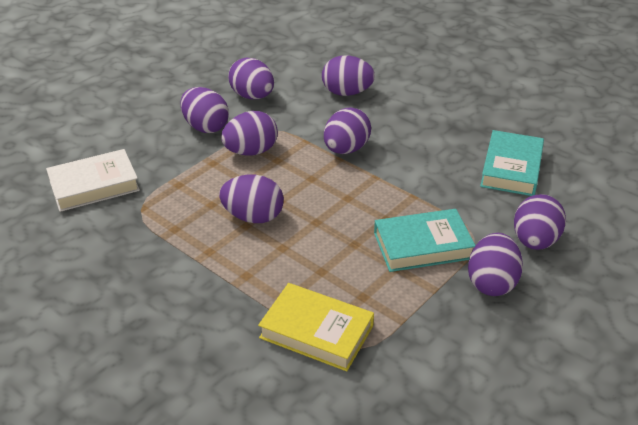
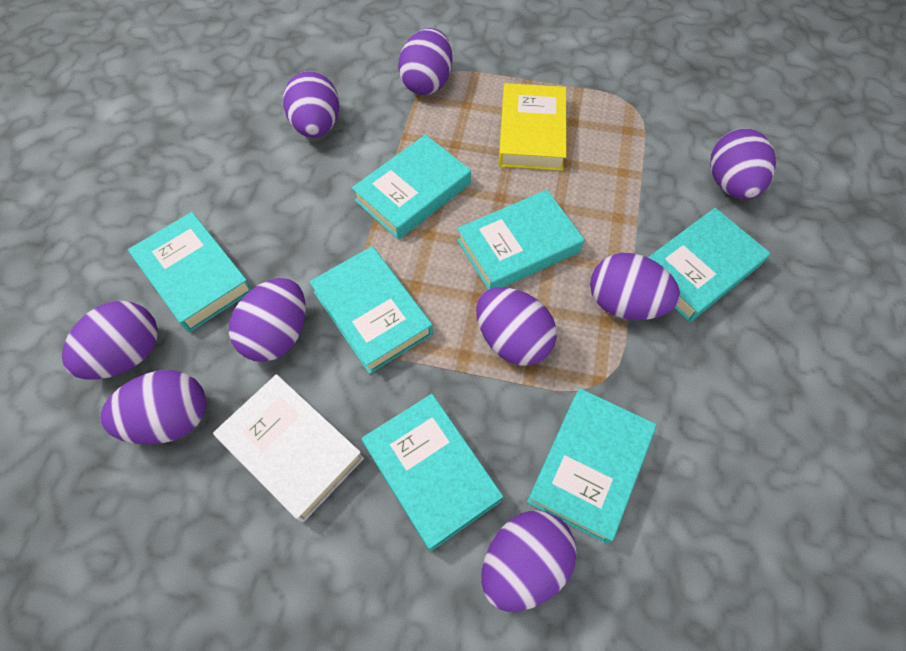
purple egg: 8 -> 9
turquoise book: 2 -> 7

